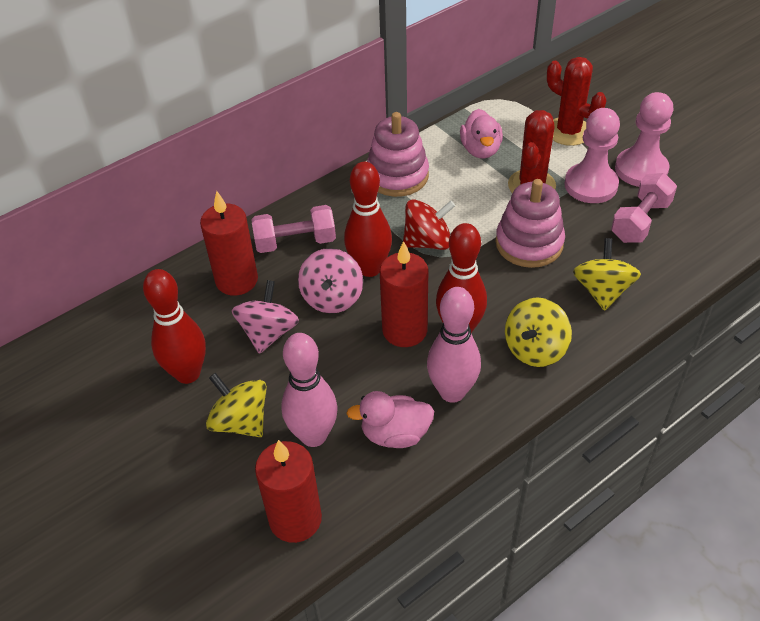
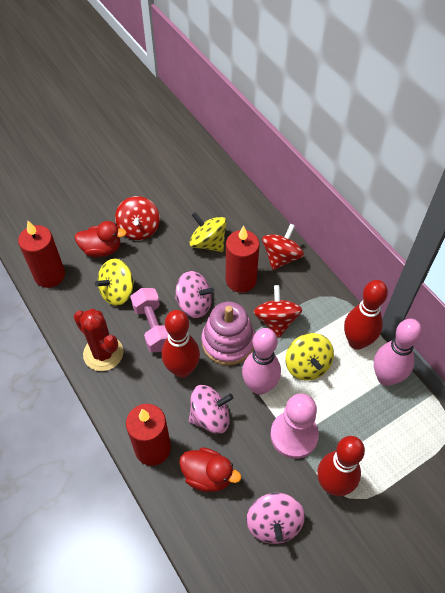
pink duck: 2 -> 0
pink dumbbell: 2 -> 1
pink pawn: 2 -> 1
pink spinning top: 2 -> 3
pink stacking toy: 2 -> 1
red cactus: 2 -> 1
red duck: 0 -> 2
red spinning top: 1 -> 3

